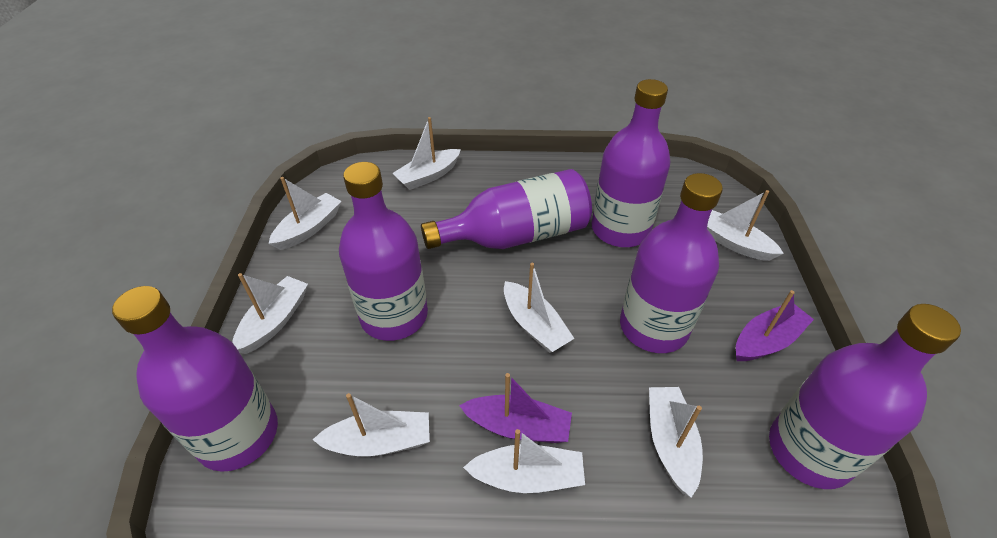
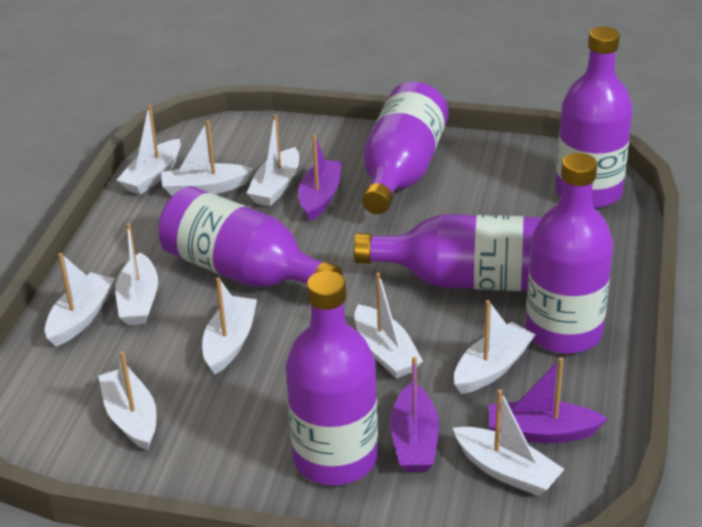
purple boat: 2 -> 3
white boat: 8 -> 10

